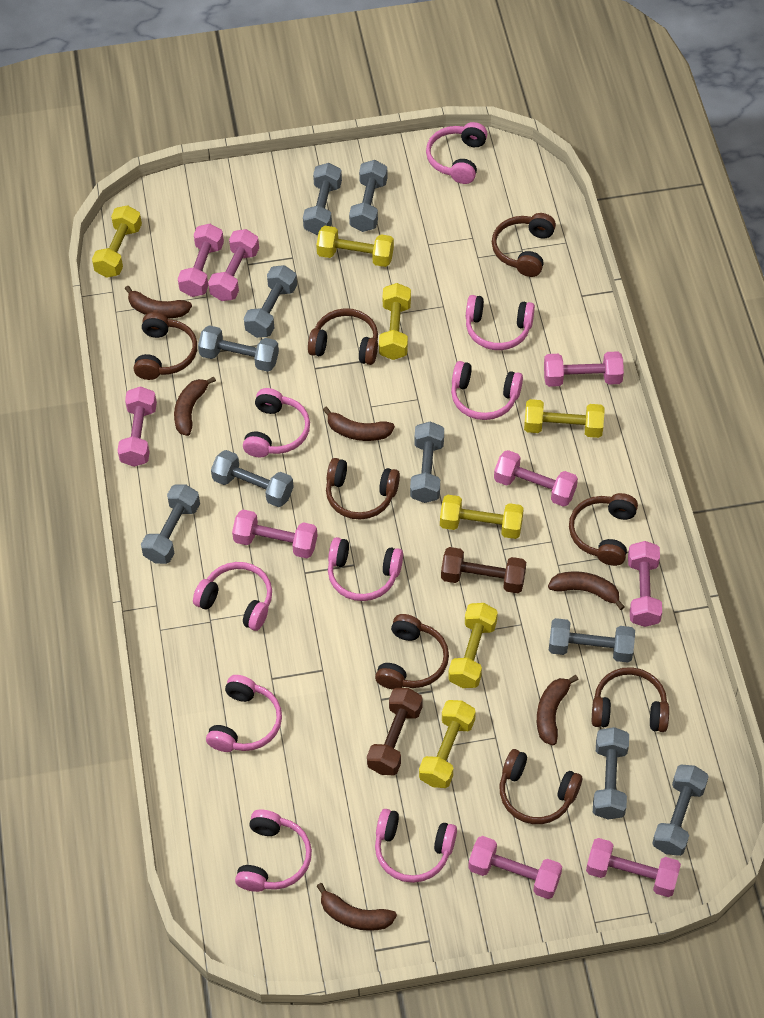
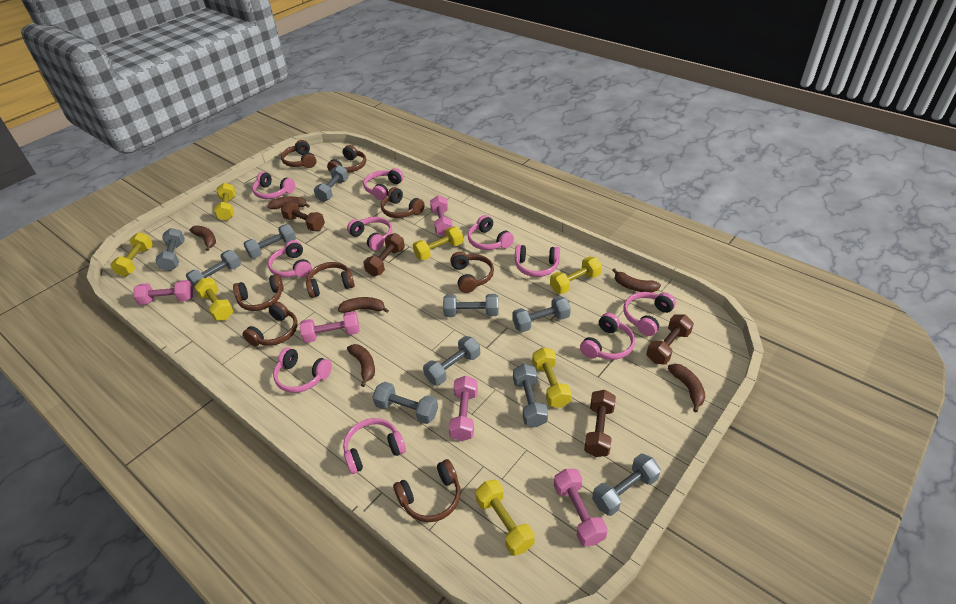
brown dumbbell: 2 -> 4
pink dumbbell: 9 -> 5
pink headphones: 9 -> 10

